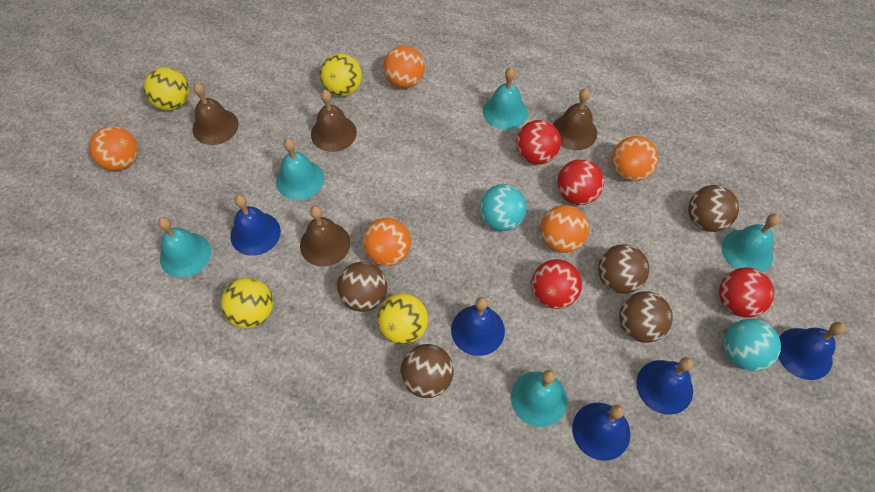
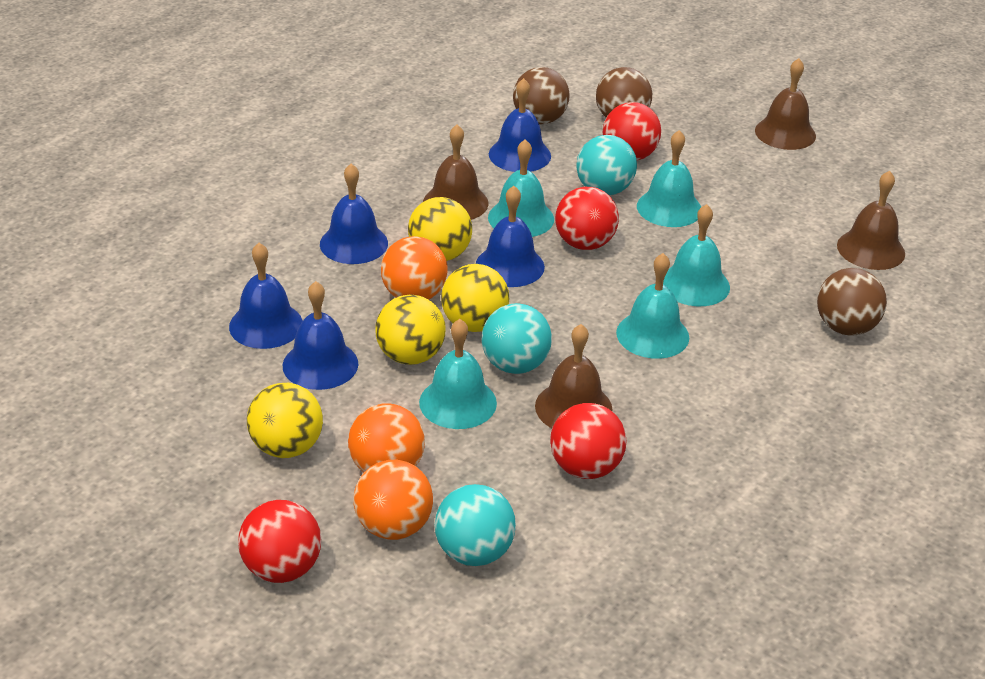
brown ball: 5 -> 3
orange ball: 5 -> 3
turquoise ball: 2 -> 3

